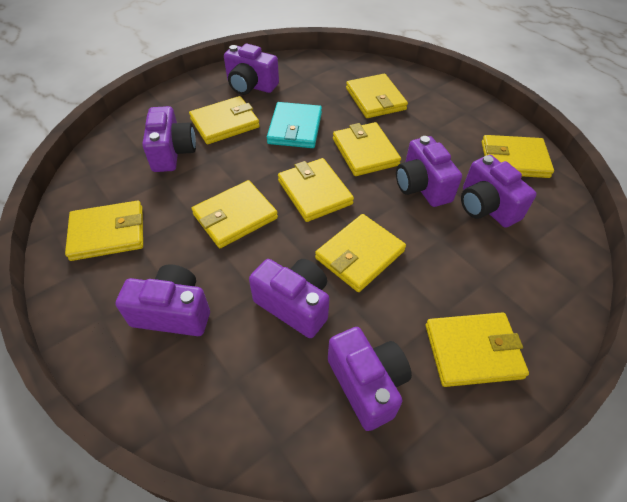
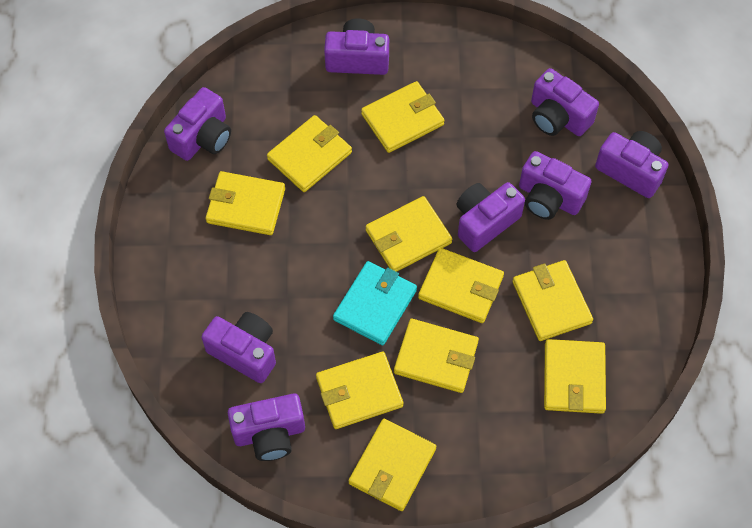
purple camera: 7 -> 8
yellow wallet: 9 -> 10

